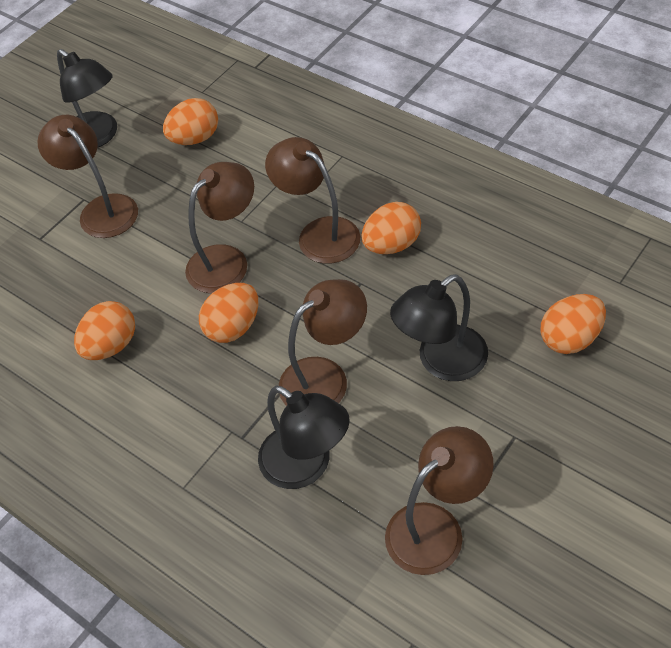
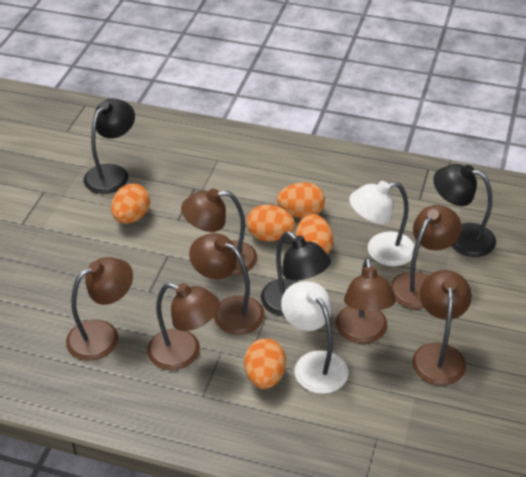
brown lamp: 5 -> 7
white lamp: 0 -> 2

